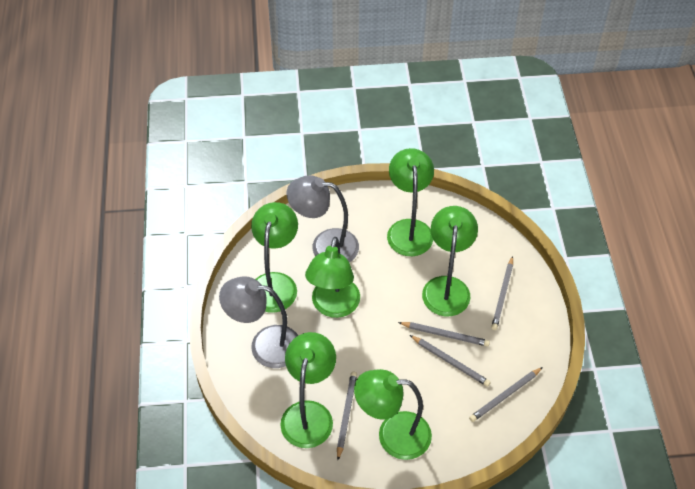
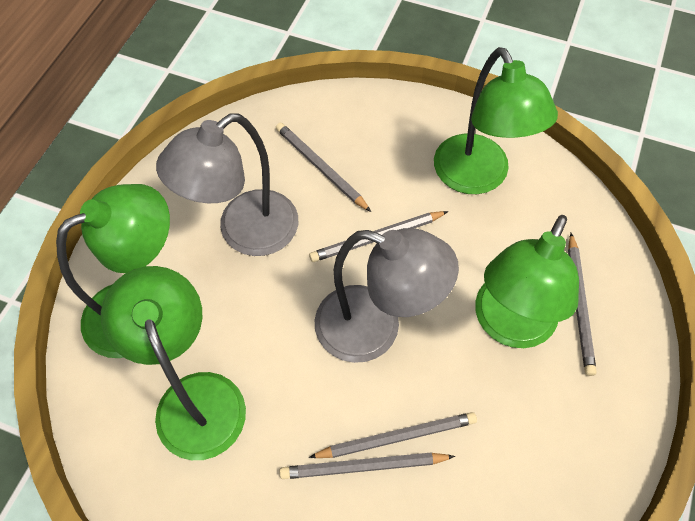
green lamp: 6 -> 4

